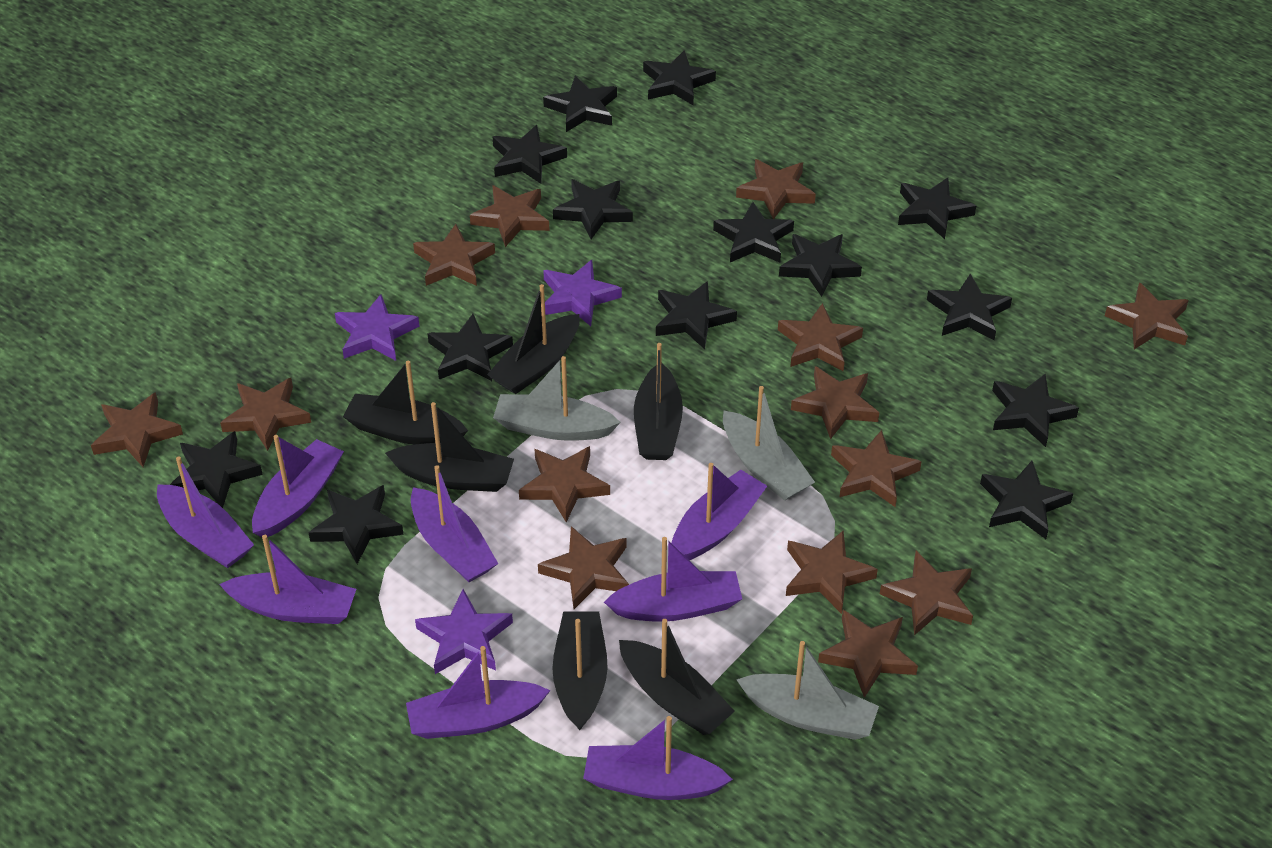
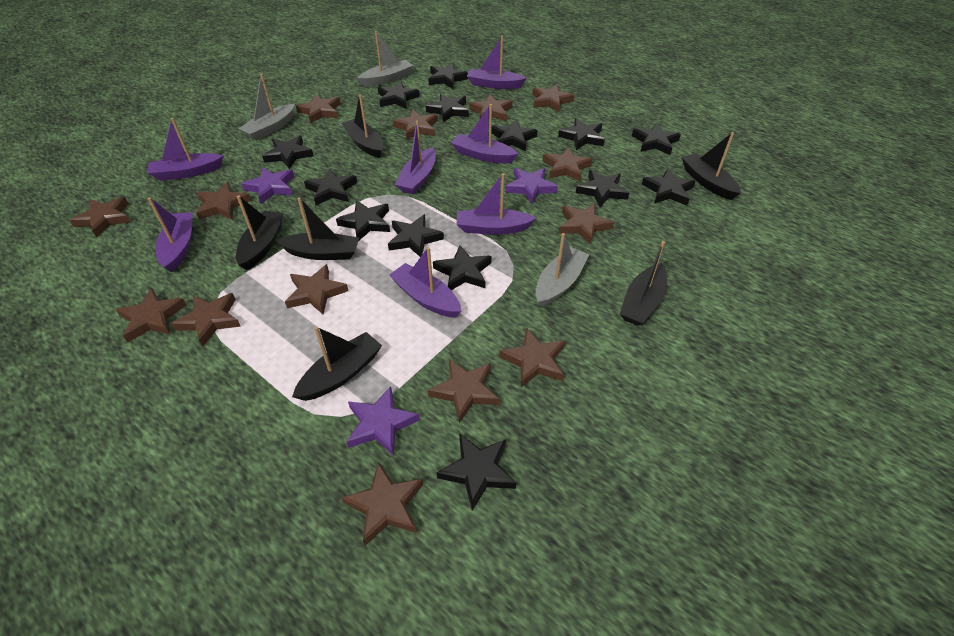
purple boat: 8 -> 7

